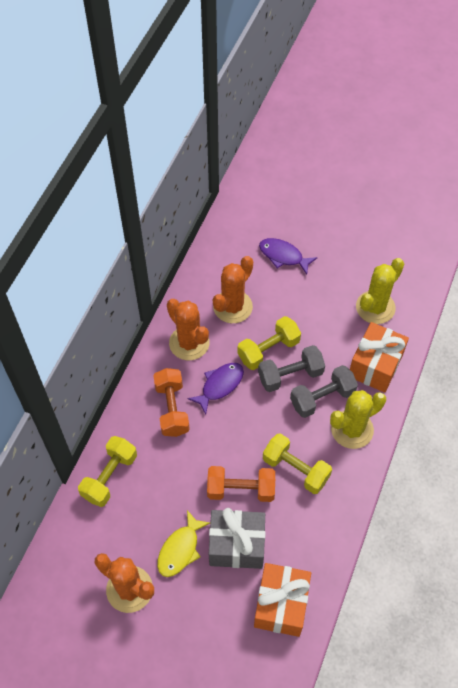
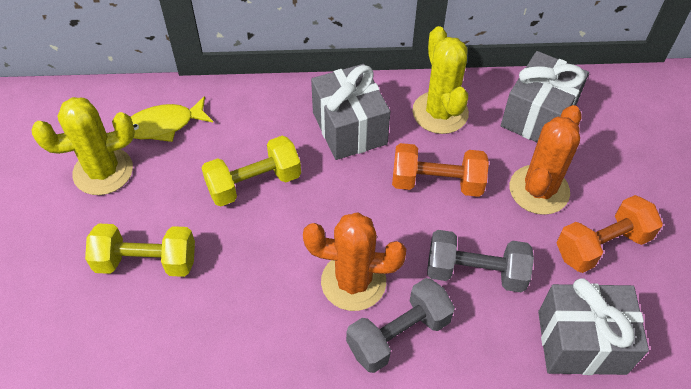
grey gift: 1 -> 3
orange cactus: 3 -> 2
orange gift: 2 -> 0
purple fish: 2 -> 0
yellow dumbbell: 3 -> 2

